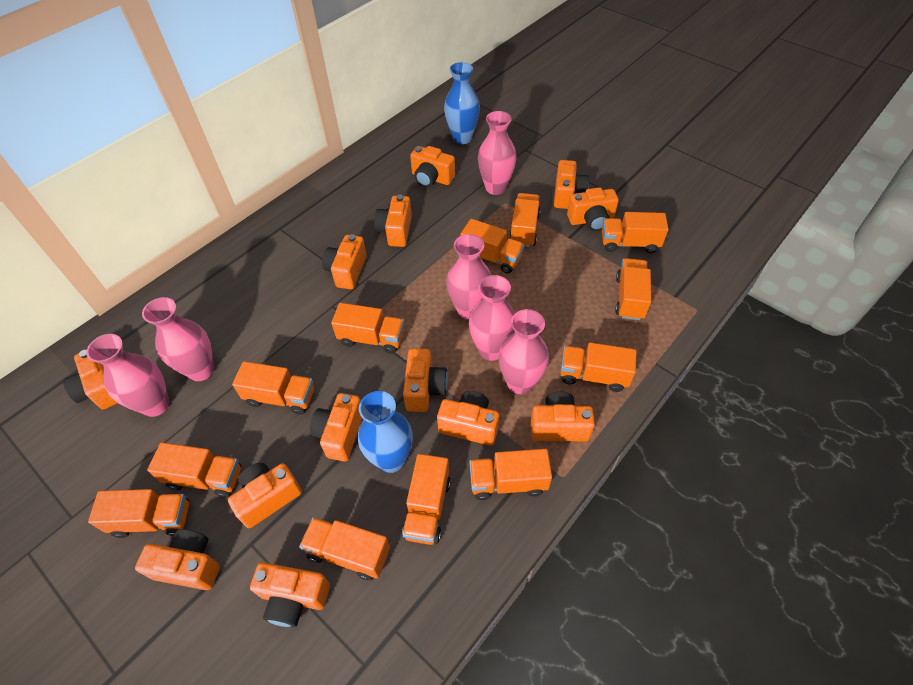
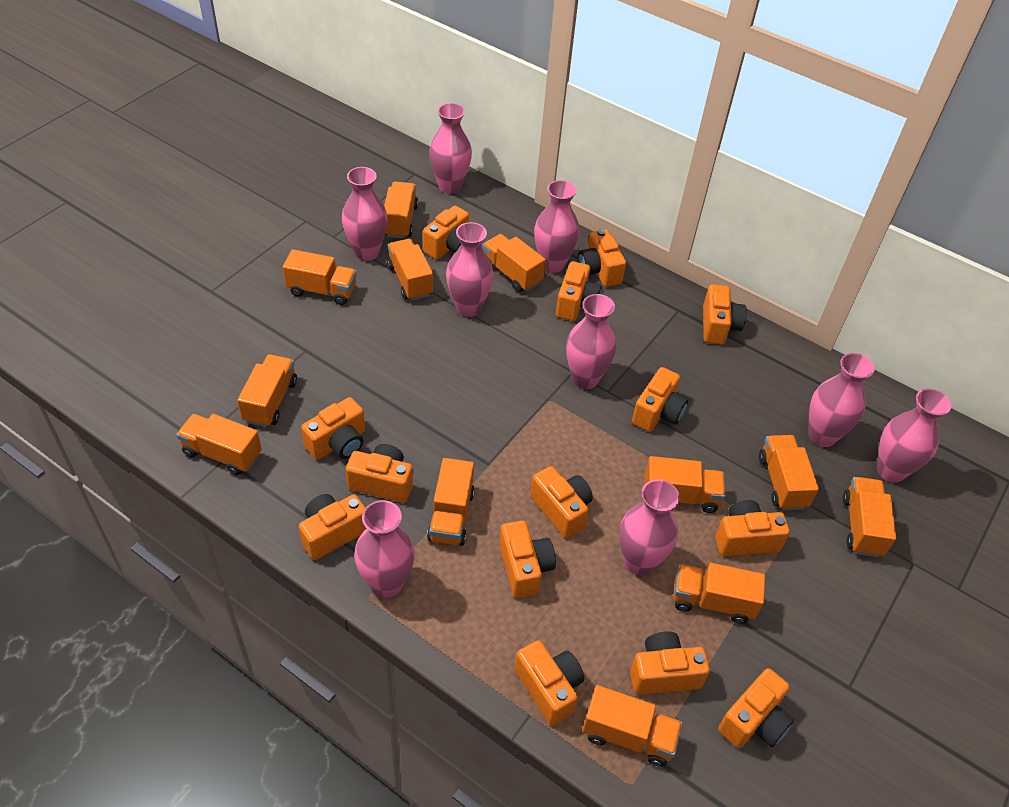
blue vase: 2 -> 0
orange camera: 13 -> 14
pink vase: 6 -> 9

